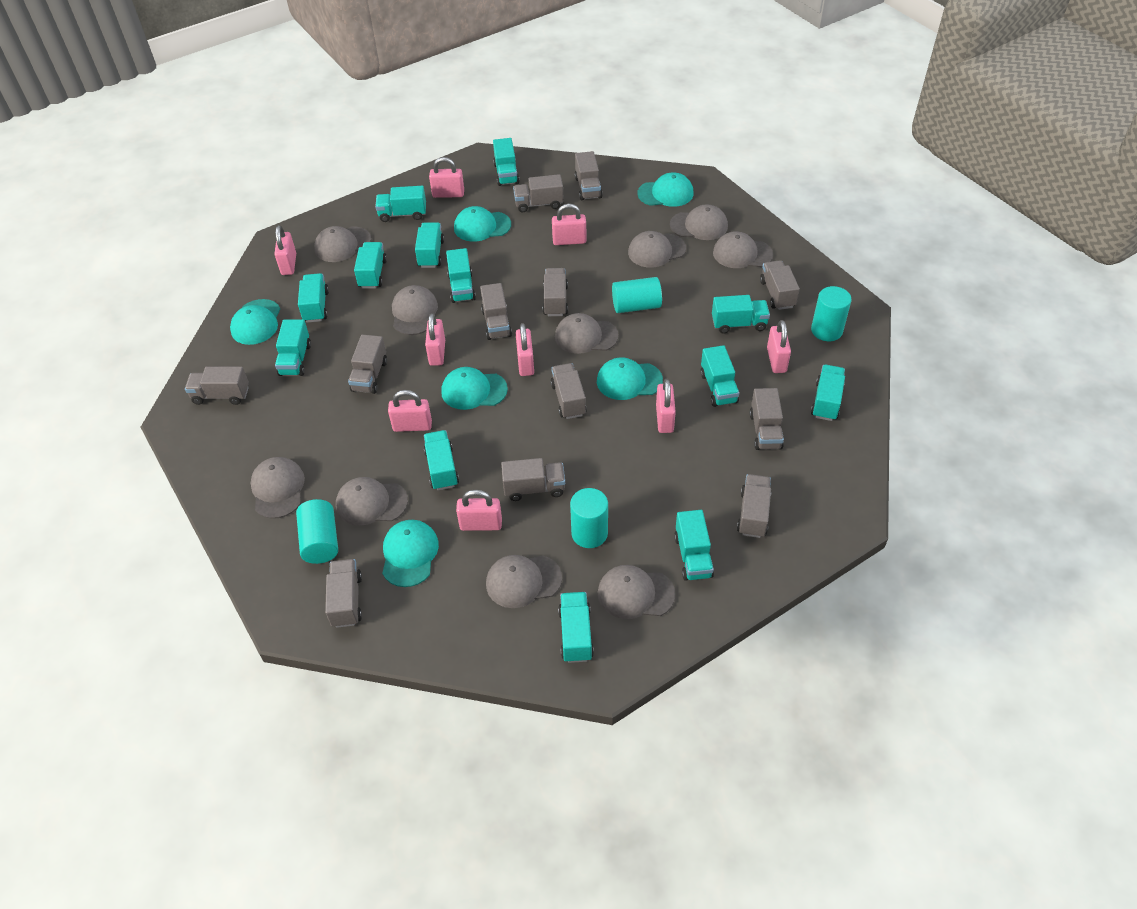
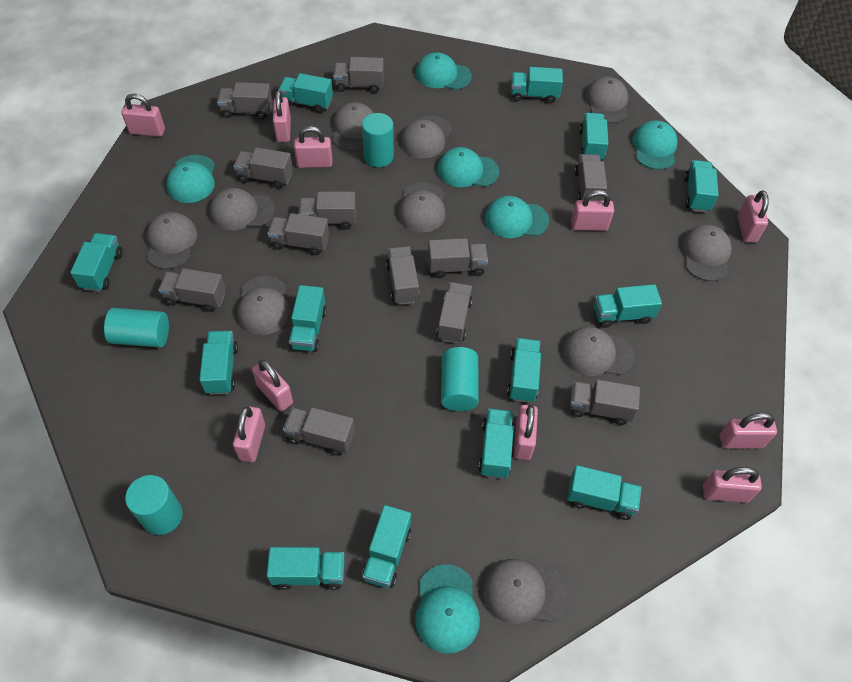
pink padlock: 9 -> 10

